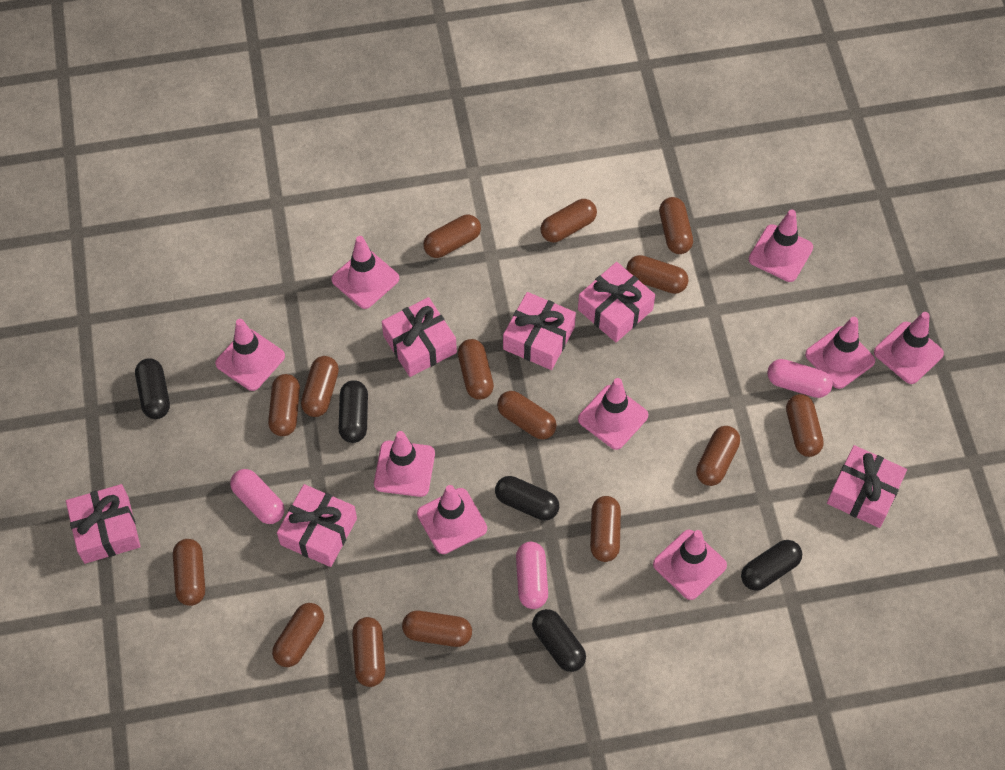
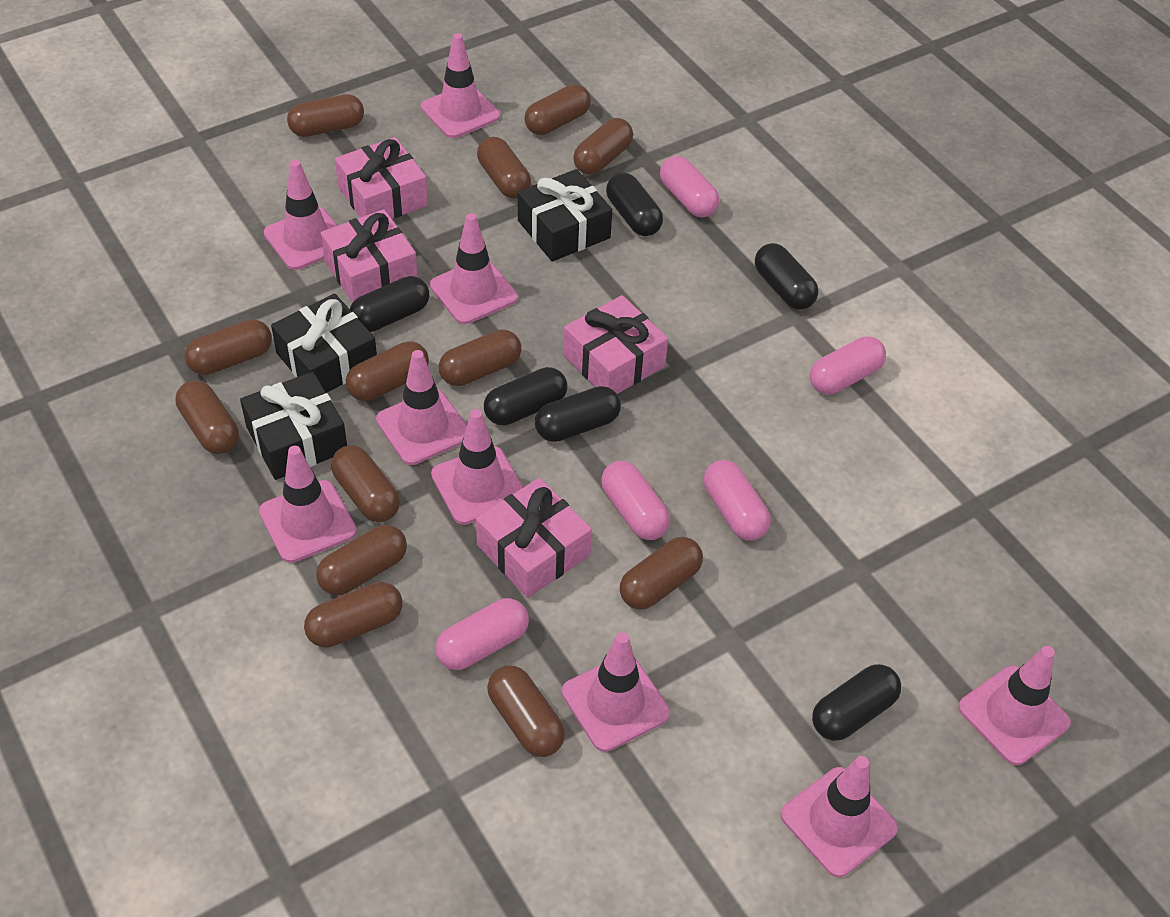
black capsule: 5 -> 6
black gift: 0 -> 3
brown capsule: 15 -> 13
pink capsule: 3 -> 5
pink gift: 6 -> 4

